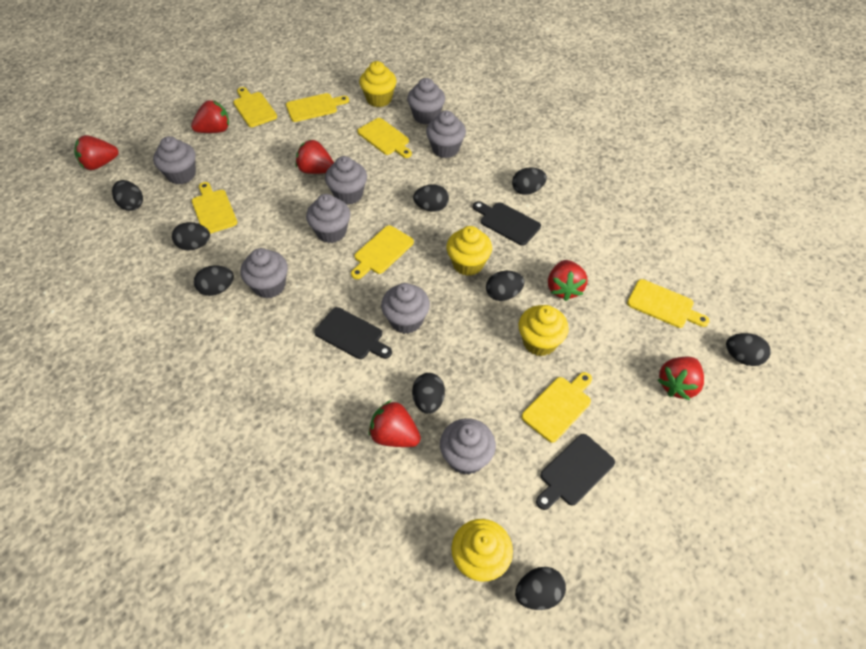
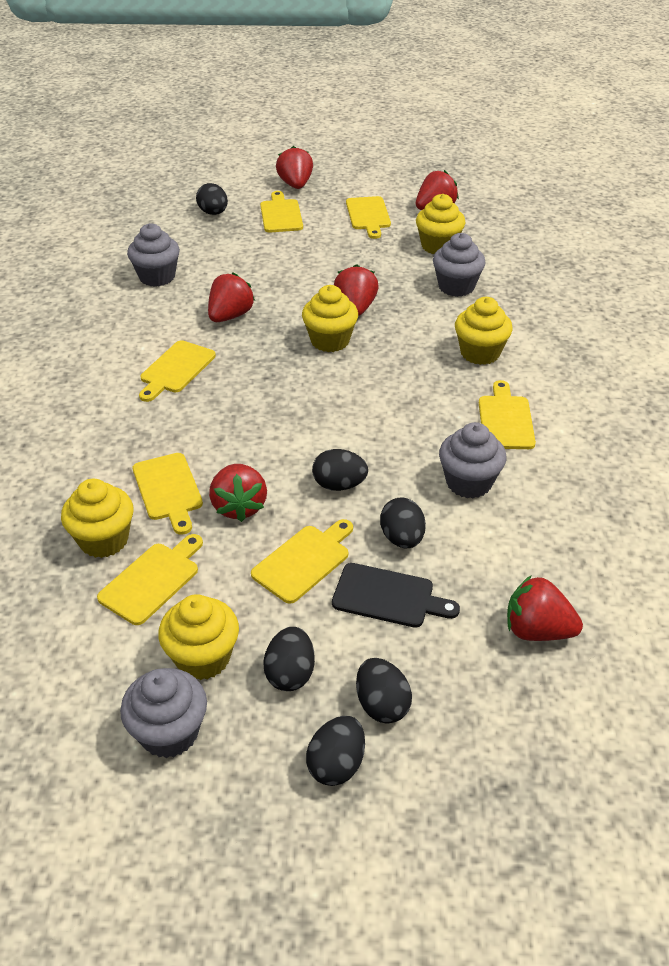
black cutting board: 3 -> 1
black egg: 9 -> 6
grey cupcake: 8 -> 4
yellow cupcake: 4 -> 5

